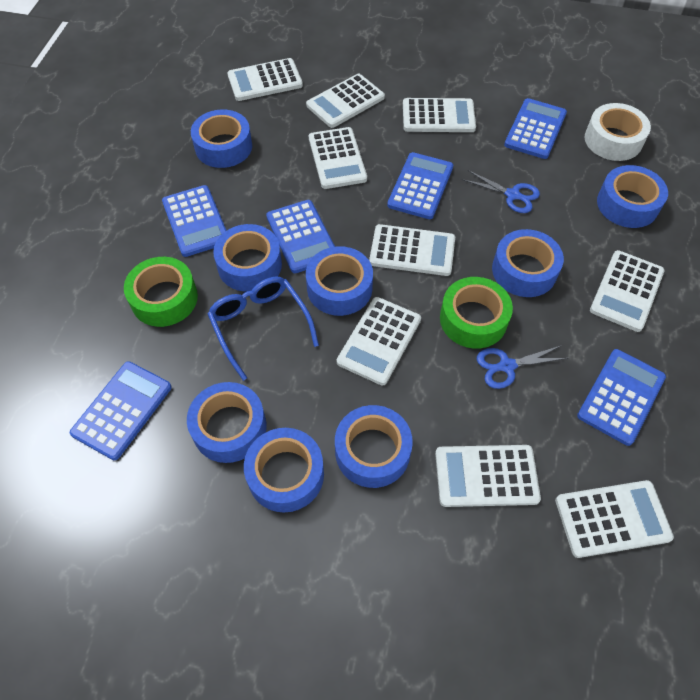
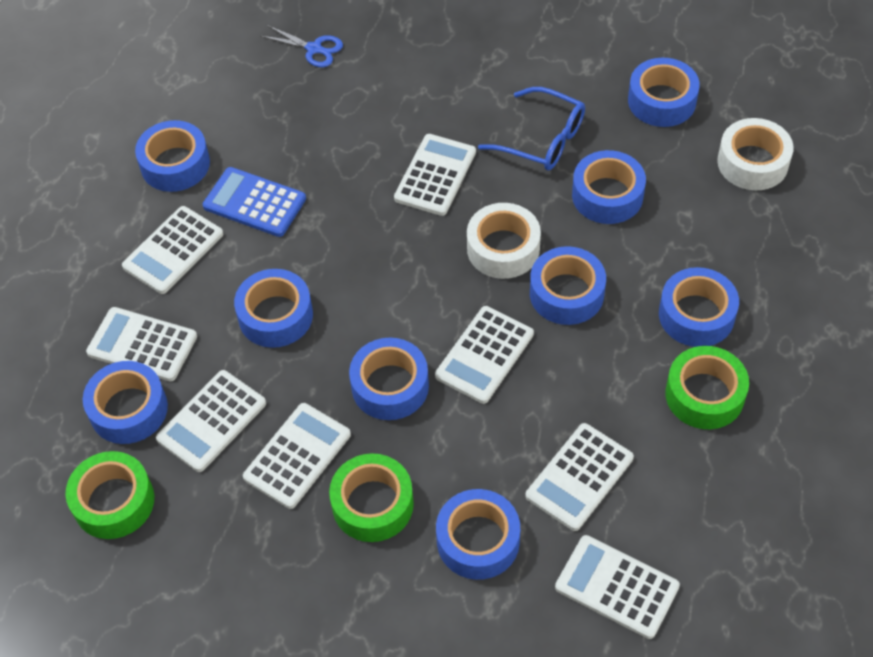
blue calculator: 6 -> 1
blue scissors: 2 -> 1
blue tape: 8 -> 9
green tape: 2 -> 3
white calculator: 9 -> 8
white tape: 1 -> 2

